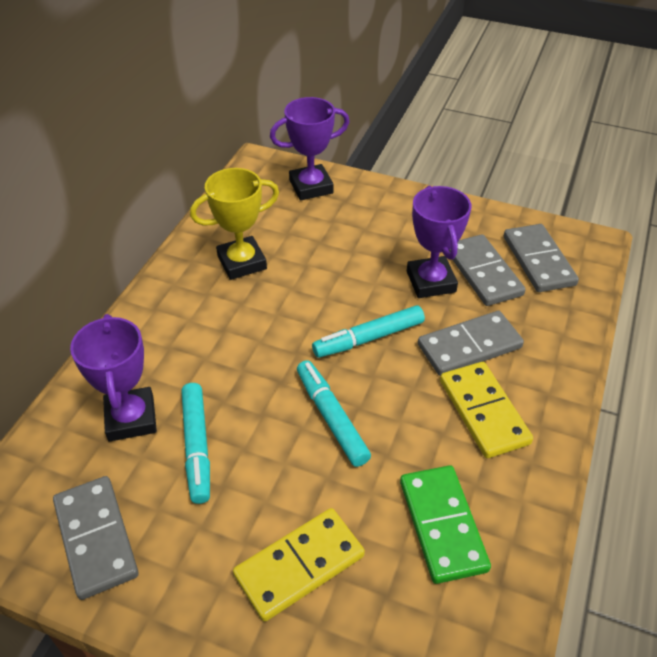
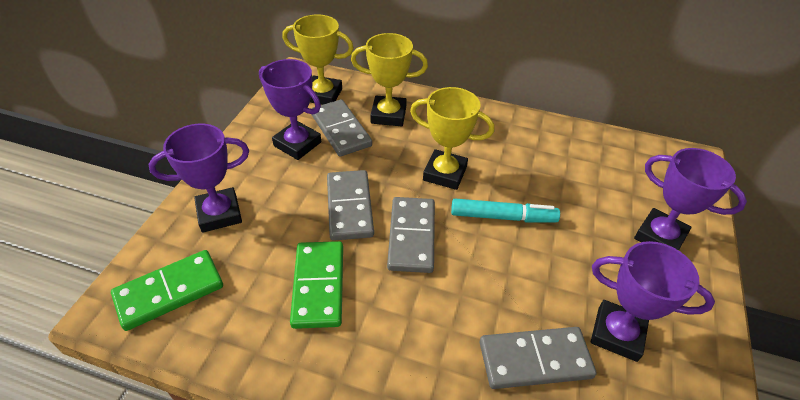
green domino: 1 -> 2
purple trophy: 3 -> 4
turquoise marker: 3 -> 1
yellow domino: 2 -> 0
yellow trophy: 1 -> 3

